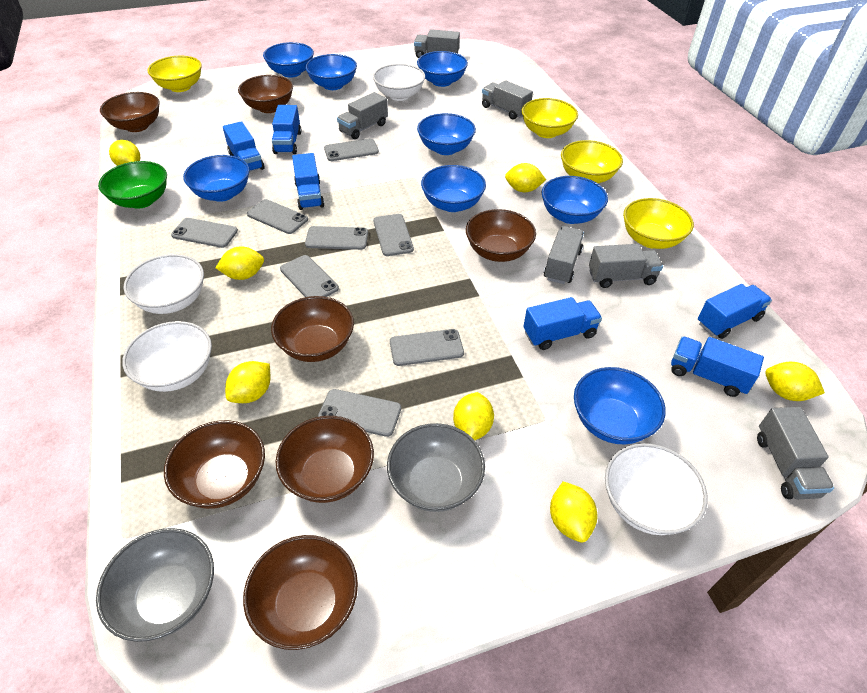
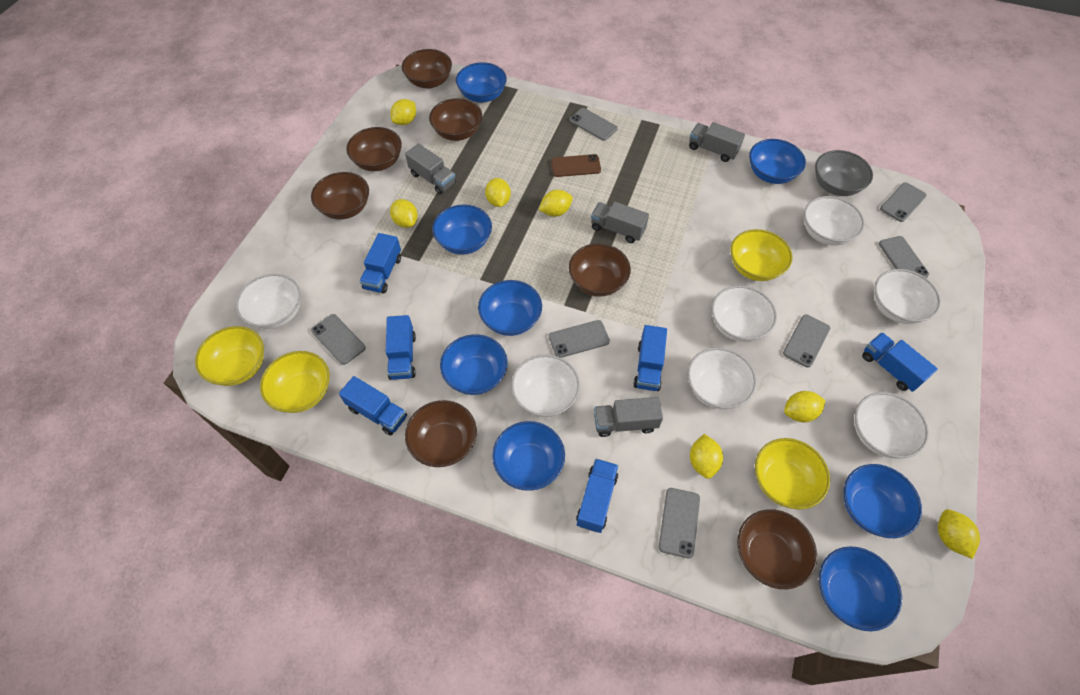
brown phone: 0 -> 1
green bowl: 1 -> 0
grey bowl: 2 -> 1
grey phone: 8 -> 7
grey truck: 6 -> 4
white bowl: 4 -> 7

